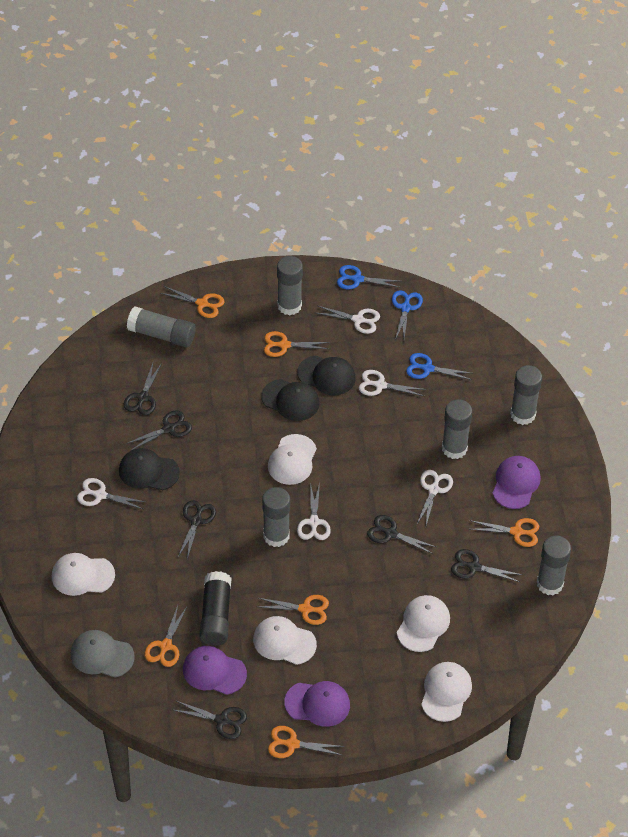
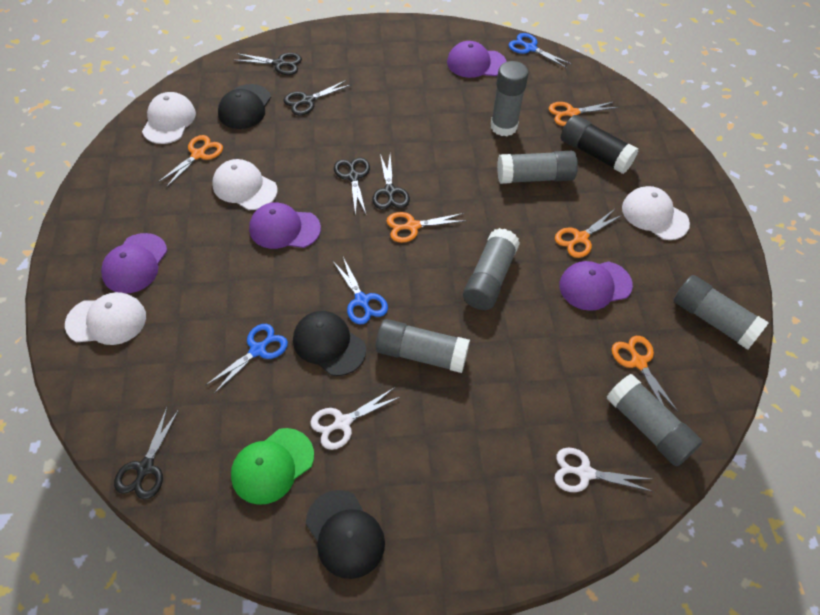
black scissors: 6 -> 5
green cap: 0 -> 1
grey cap: 1 -> 0
orange scissors: 6 -> 5
purple cap: 3 -> 4
white cap: 5 -> 4
white scissors: 5 -> 2

